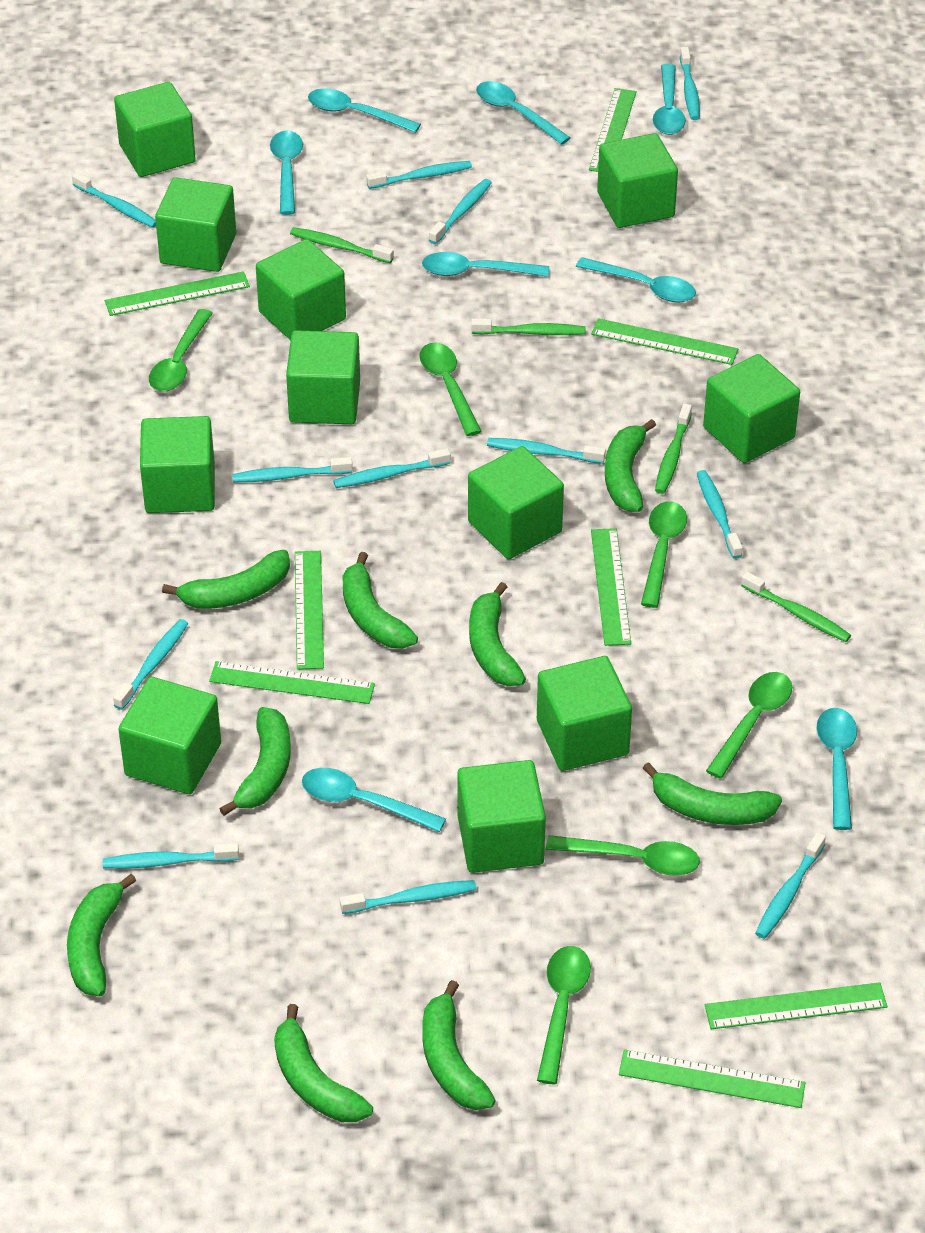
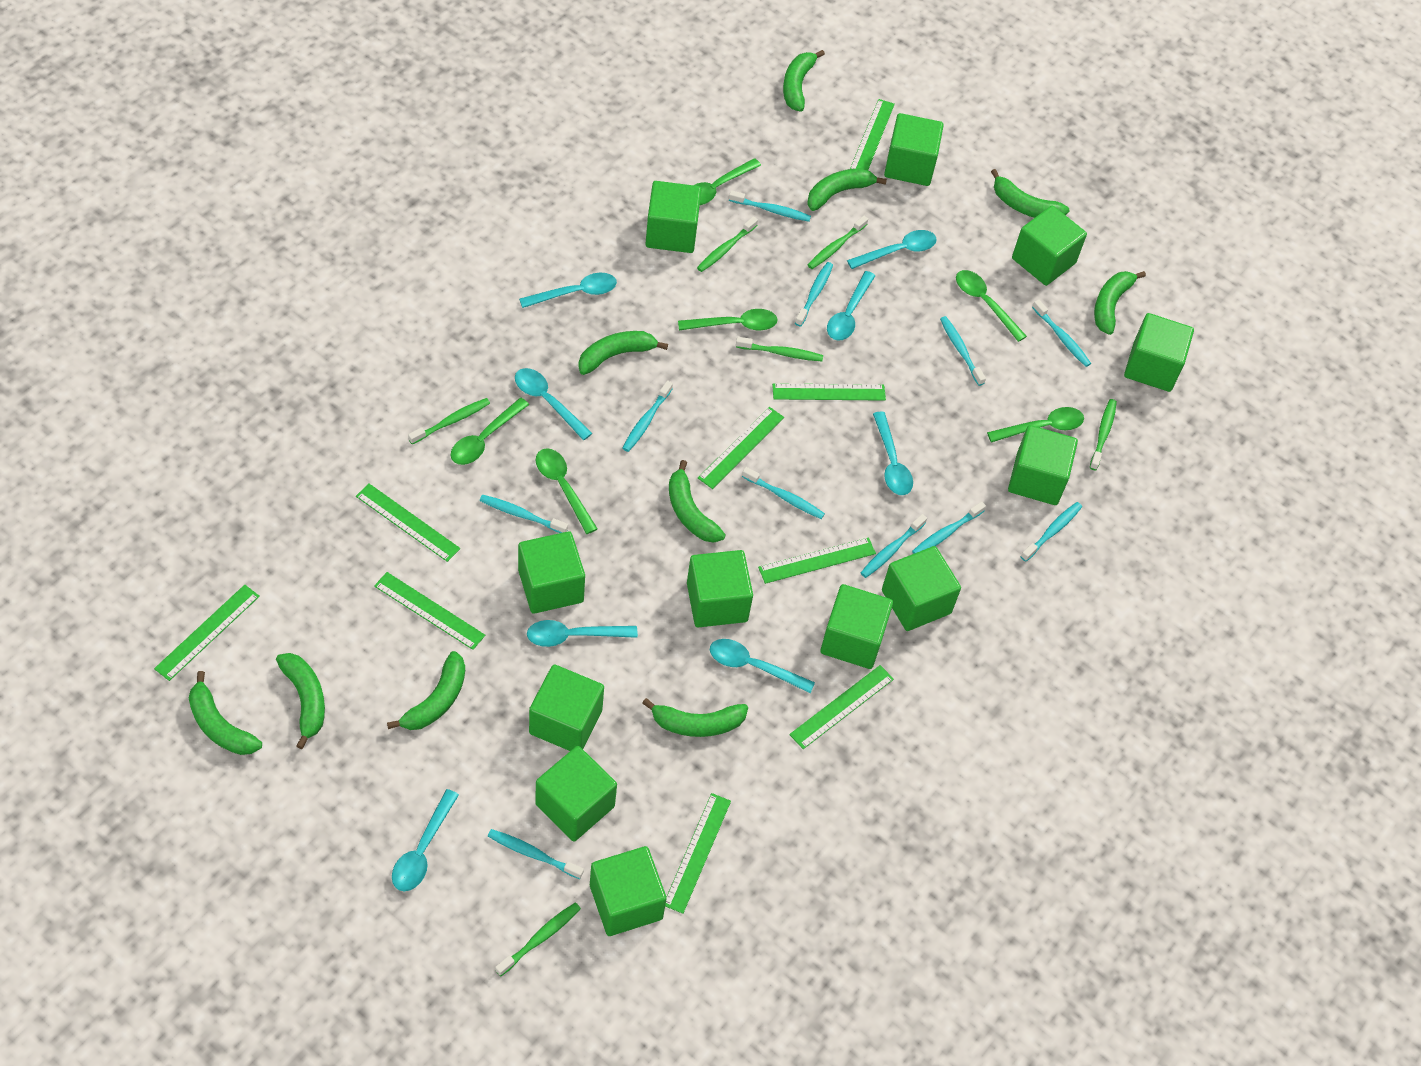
green banana: 9 -> 10
green cube: 11 -> 12
green ruler: 8 -> 9
green toothbrush: 4 -> 6
turquoise toothbrush: 12 -> 11

